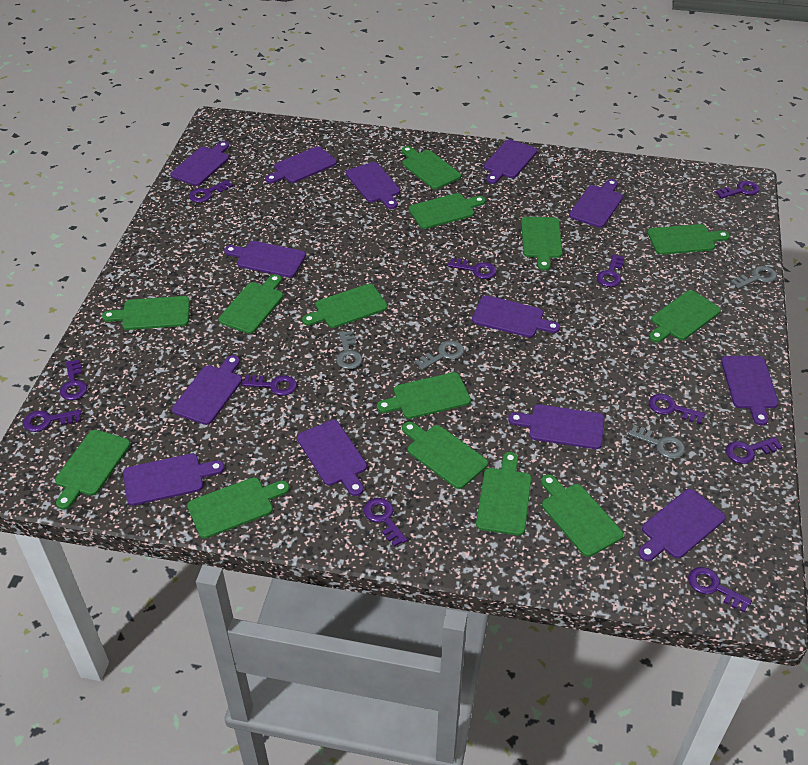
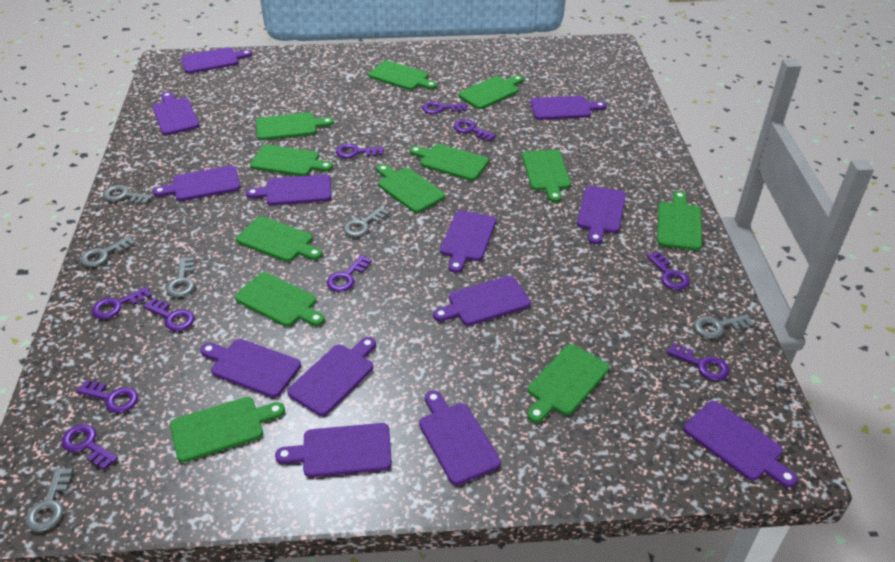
green cutting board: 14 -> 12
grey key: 4 -> 6
purple key: 11 -> 10

